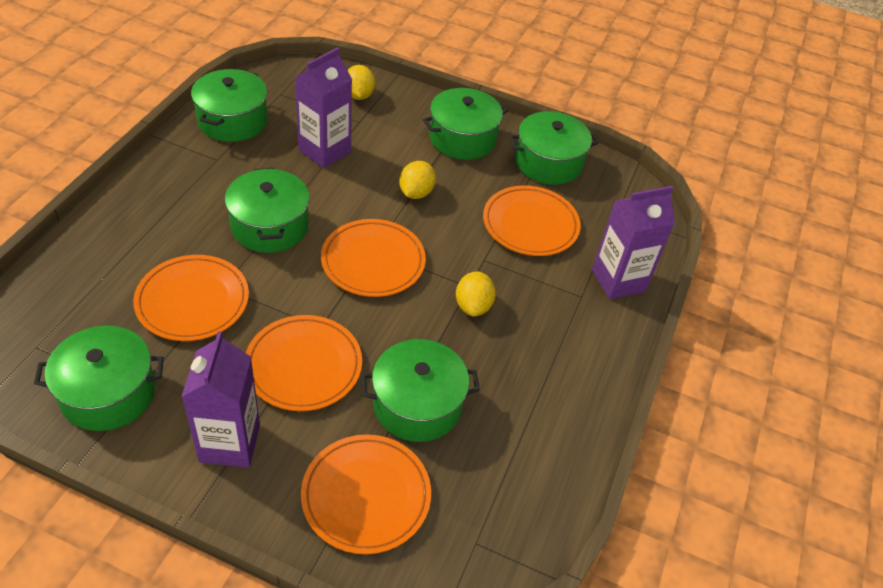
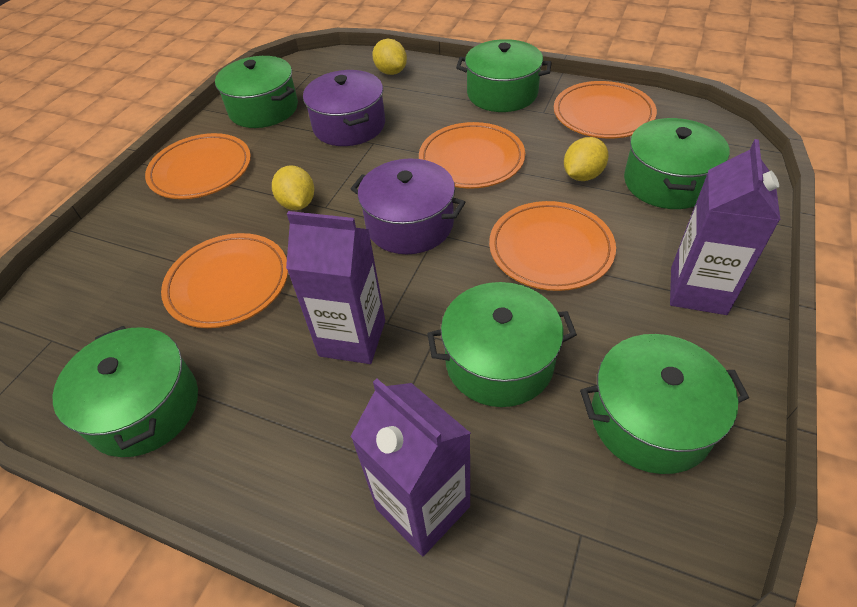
purple pot: 0 -> 2

